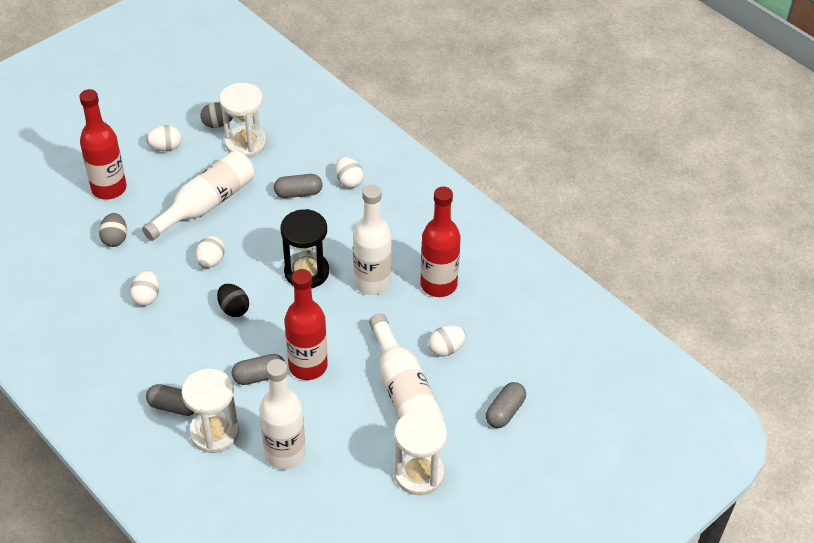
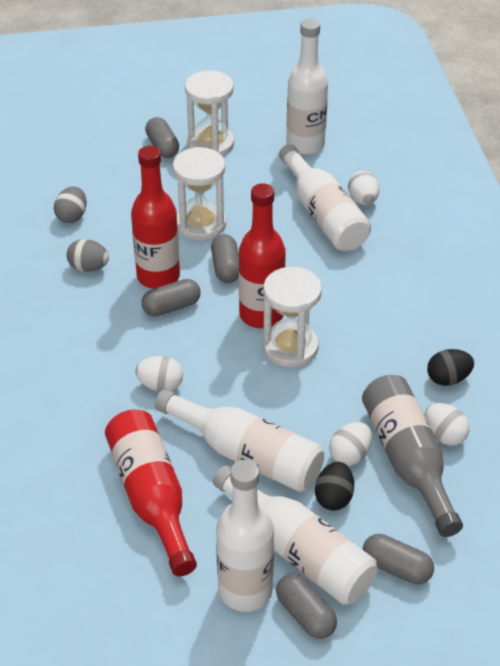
black egg: 1 -> 2
black hourglass: 1 -> 0
grey bottle: 0 -> 1
grey capsule: 4 -> 5
white bottle: 4 -> 5
white egg: 5 -> 4

